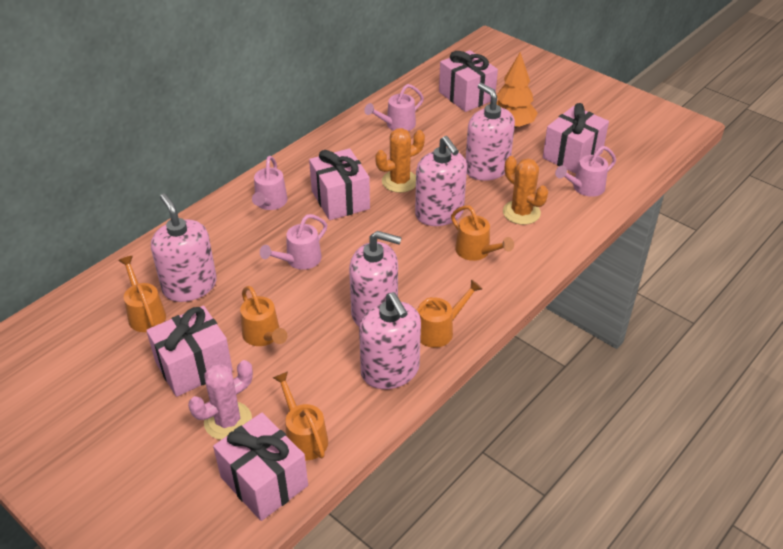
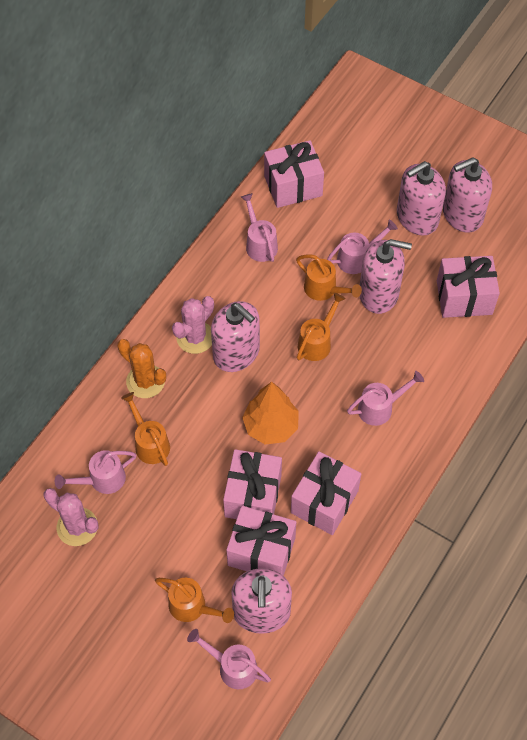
orange cactus: 2 -> 1
orange watering can: 5 -> 4
pink cactus: 1 -> 2
pink watering can: 4 -> 5

